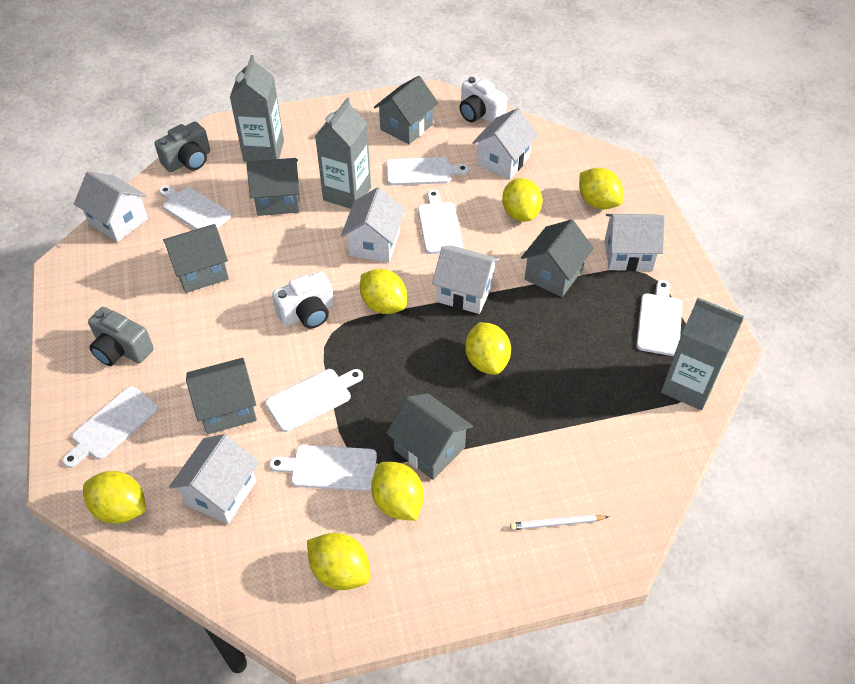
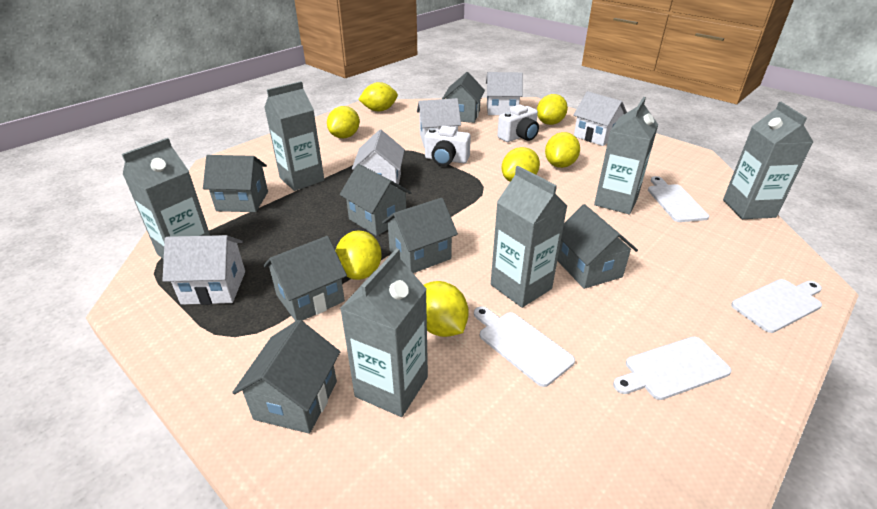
grey camera: 2 -> 0
grey carton: 3 -> 6
grey house: 6 -> 7
white cutting board: 7 -> 4
white house: 6 -> 5
white pencil: 1 -> 0

